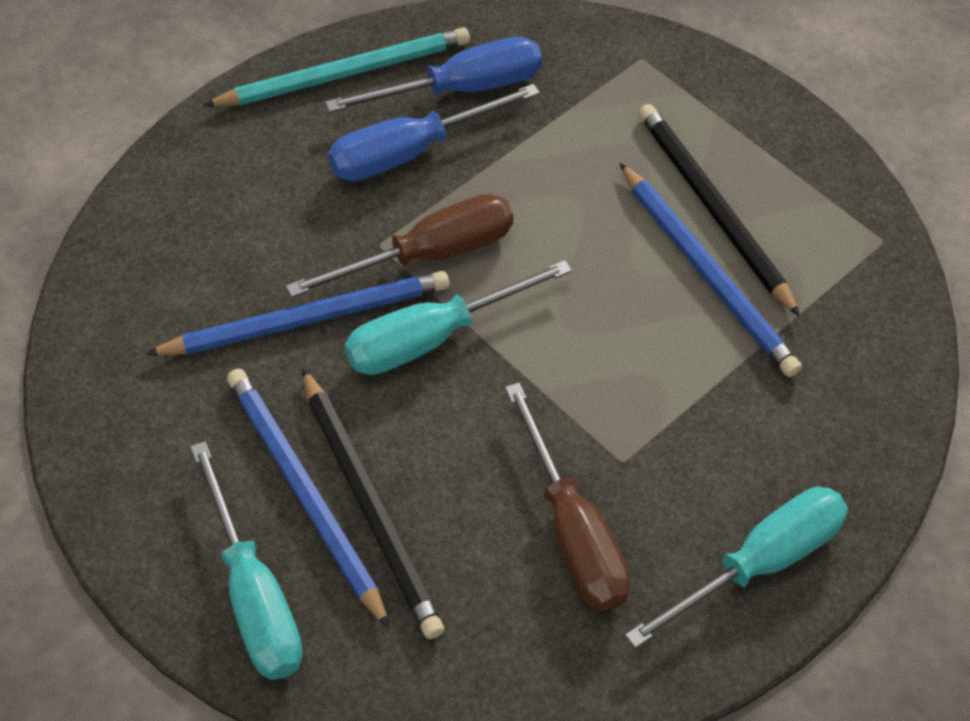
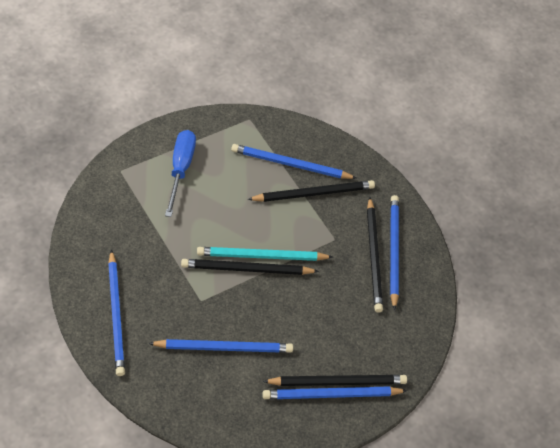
black pencil: 2 -> 4
blue pencil: 3 -> 5
blue screwdriver: 2 -> 1
brown screwdriver: 2 -> 0
turquoise screwdriver: 3 -> 0

